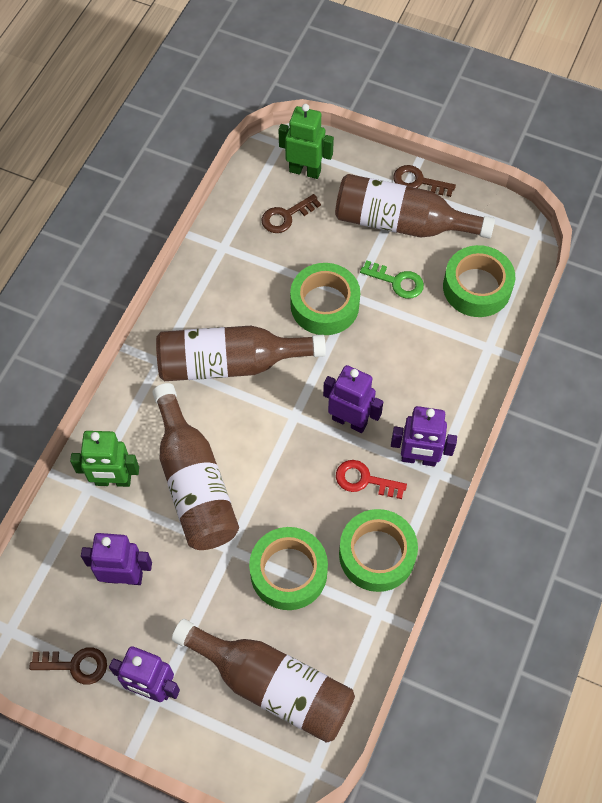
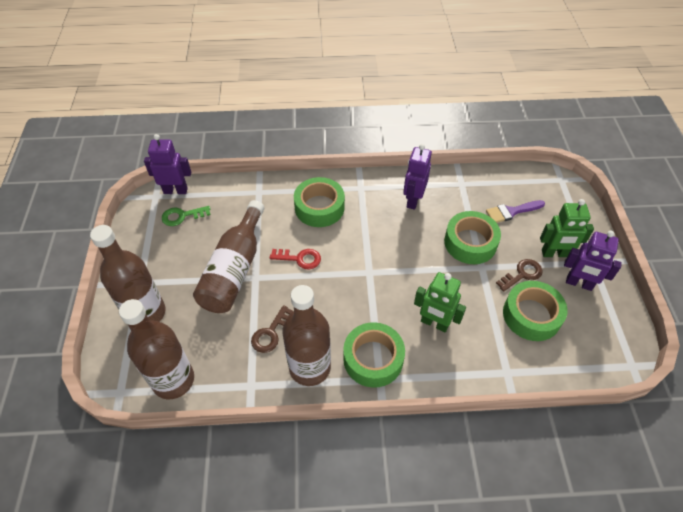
brown key: 3 -> 2
purple brush: 0 -> 1
purple robot: 4 -> 3

